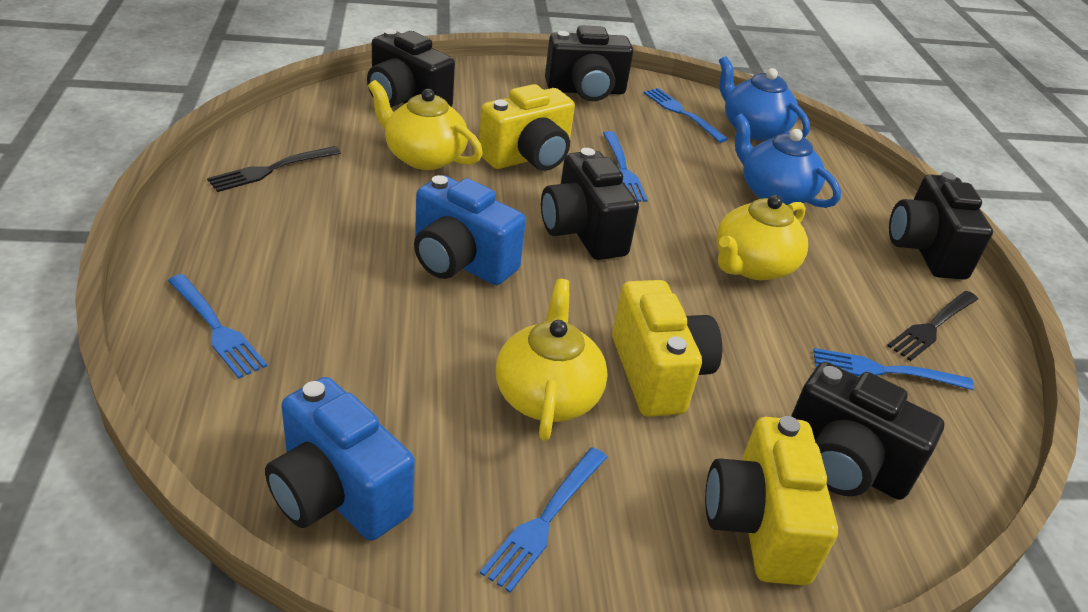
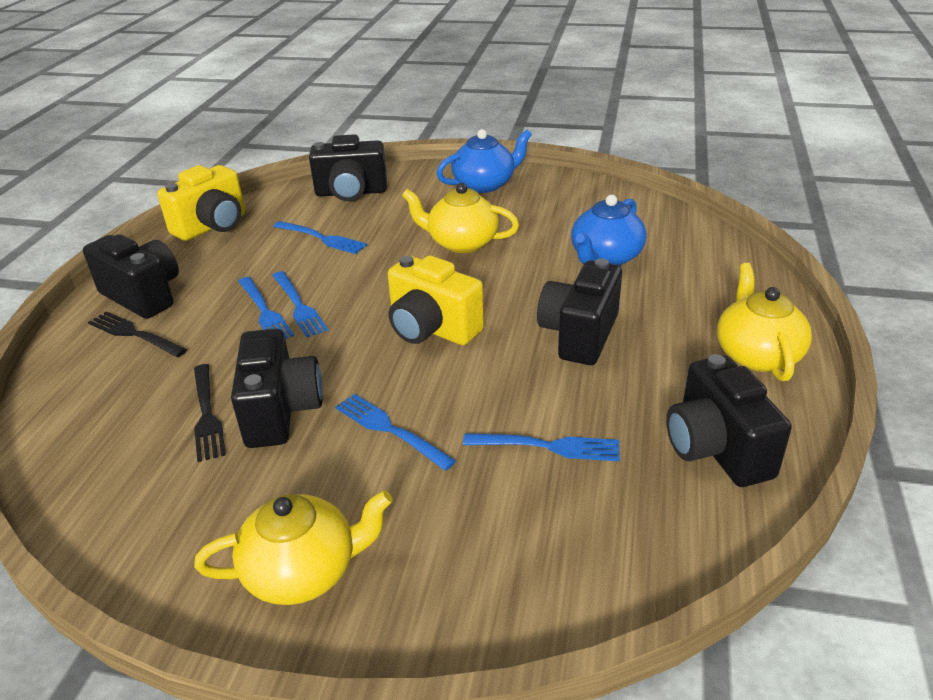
blue camera: 2 -> 0
yellow camera: 3 -> 2

